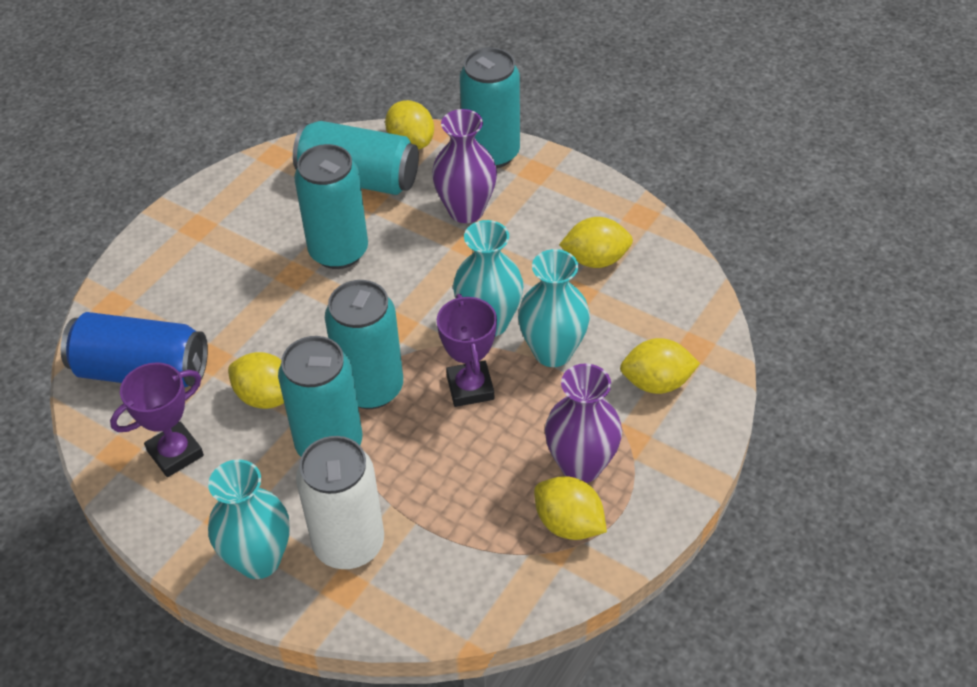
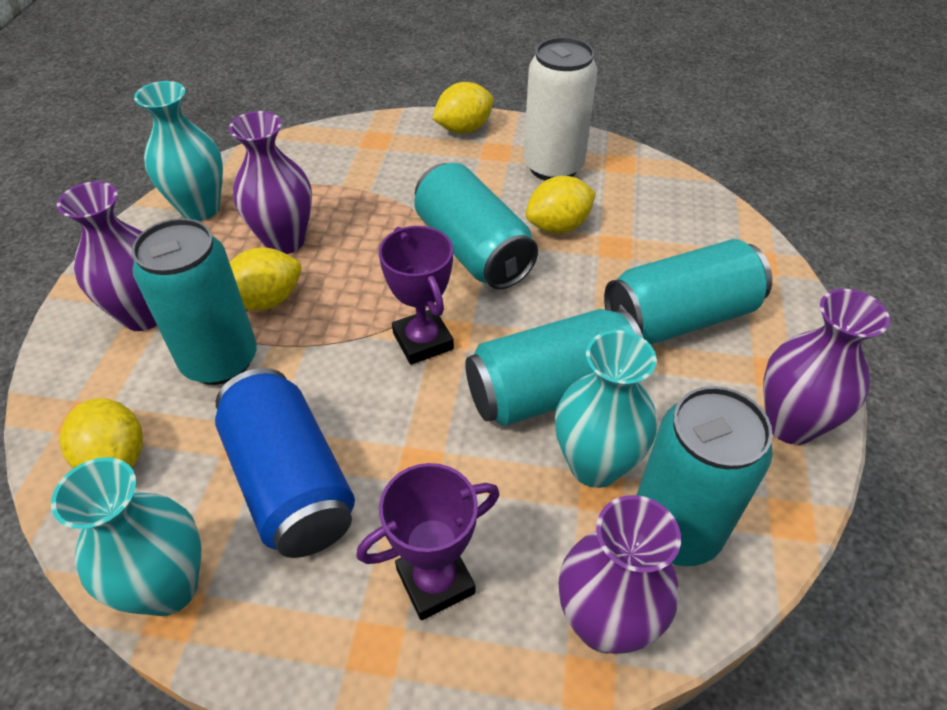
purple vase: 2 -> 4
yellow lemon: 5 -> 4

